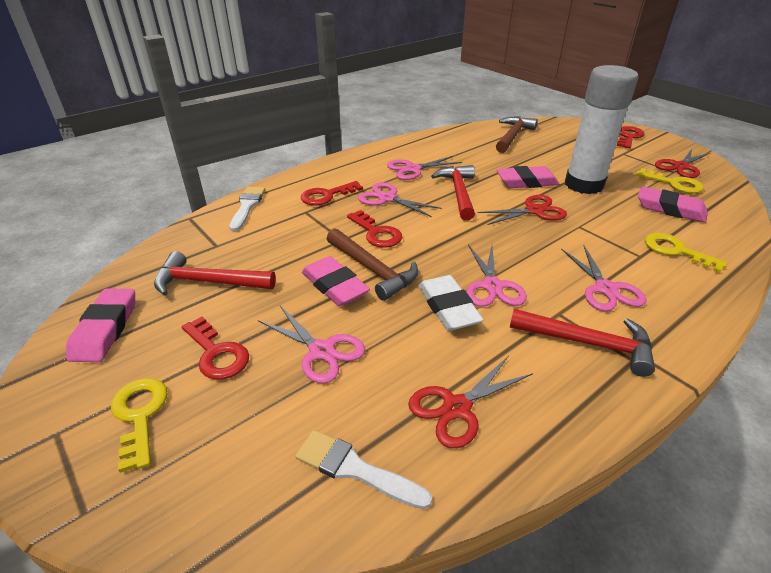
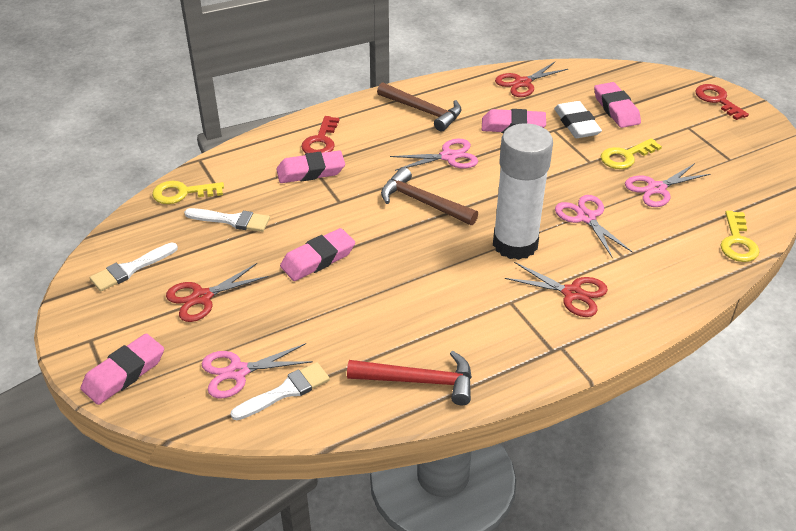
pink eraser: 4 -> 5
pink scissors: 5 -> 4
red hammer: 3 -> 1
red key: 4 -> 2
white brush: 2 -> 3

